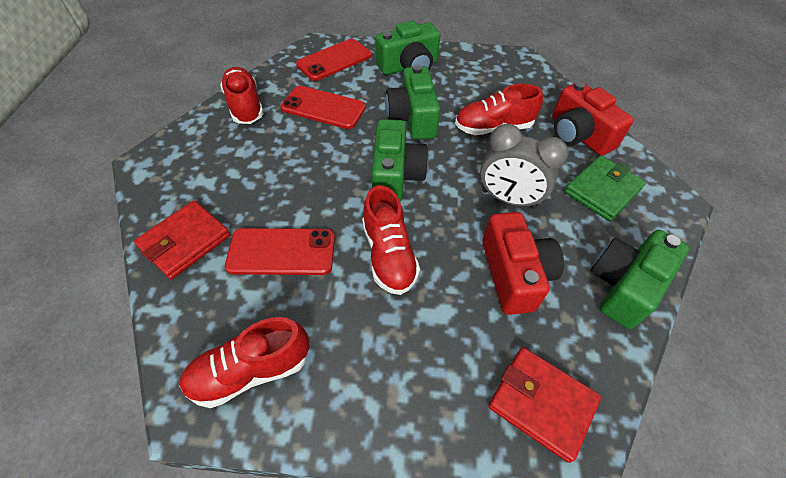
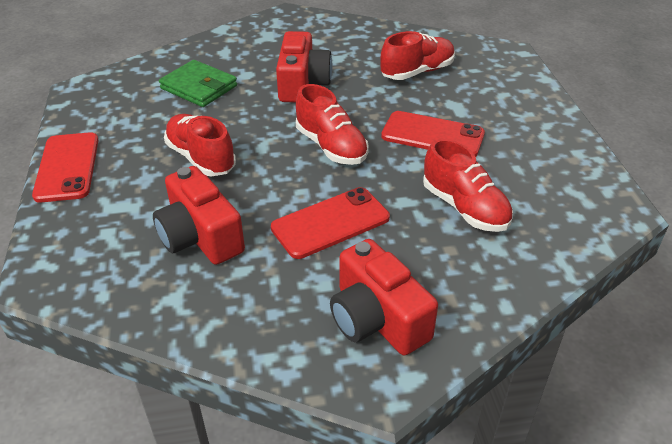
green camera: 4 -> 0
grey clock: 1 -> 0
red camera: 2 -> 3
red wallet: 2 -> 0

